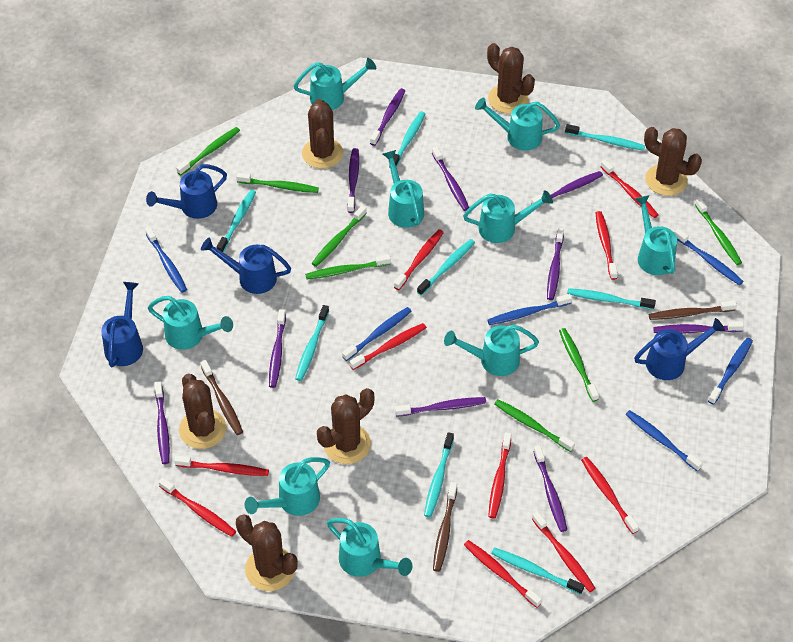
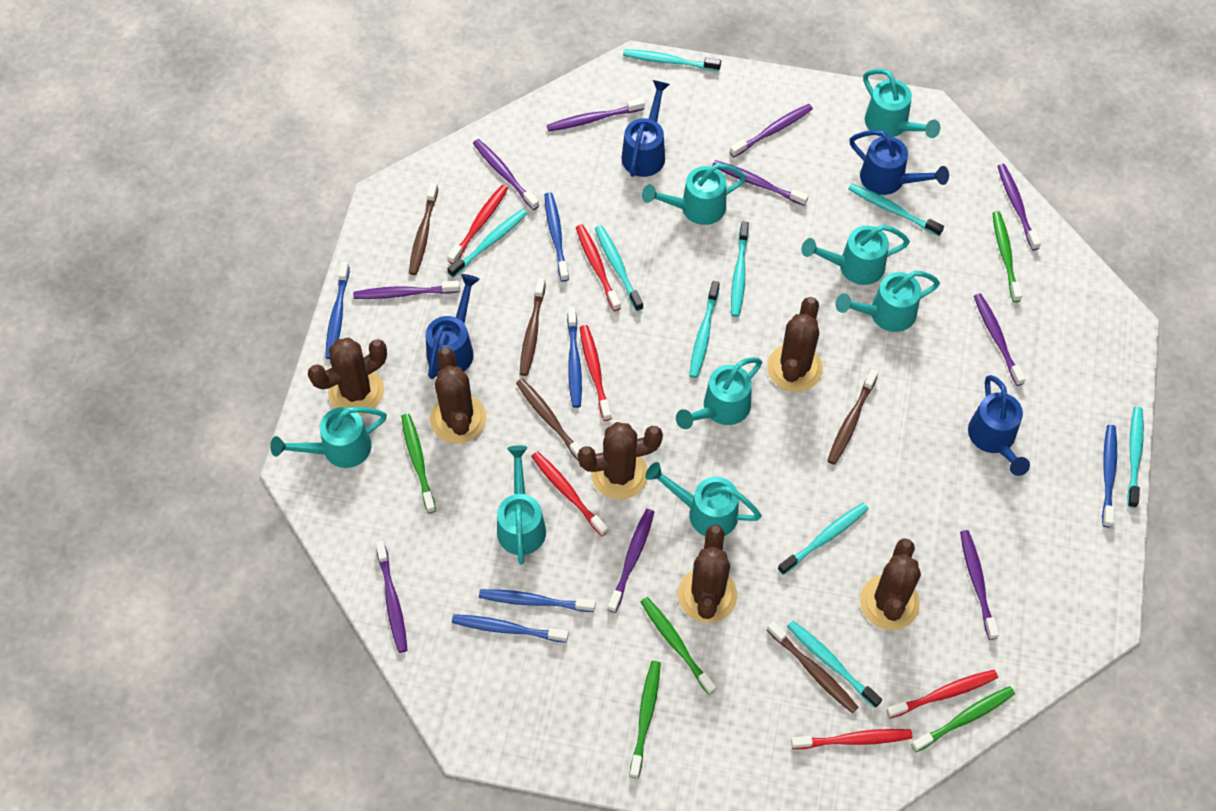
brown toothbrush: 3 -> 5
green toothbrush: 7 -> 5
red toothbrush: 10 -> 6
turquoise toothbrush: 8 -> 9
turquoise watering can: 9 -> 8

